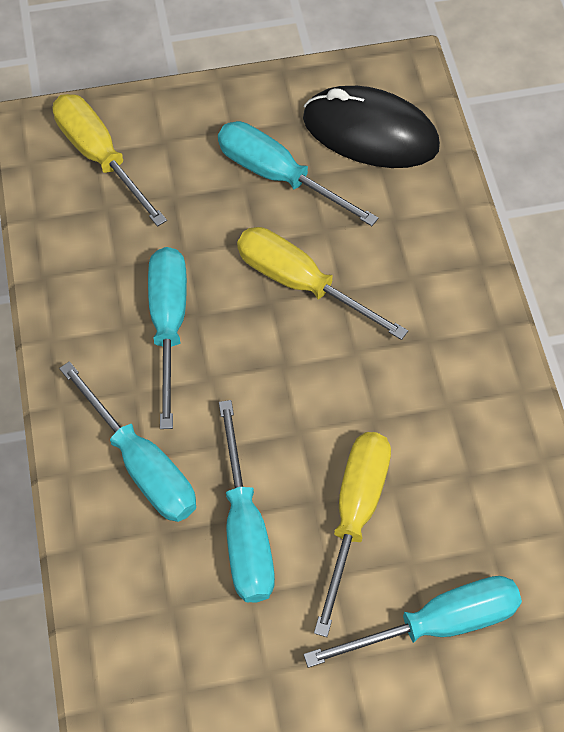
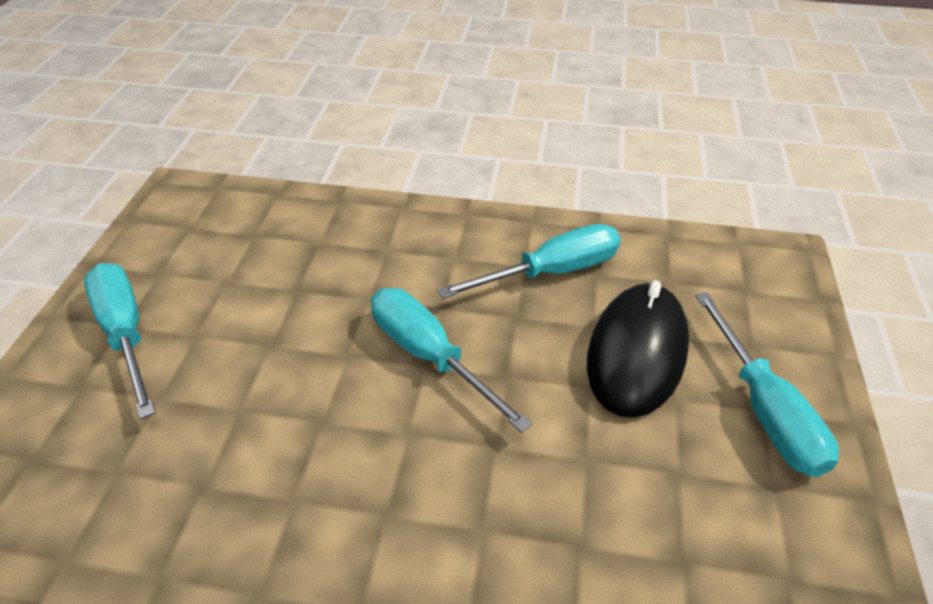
turquoise screwdriver: 5 -> 4
yellow screwdriver: 3 -> 0

